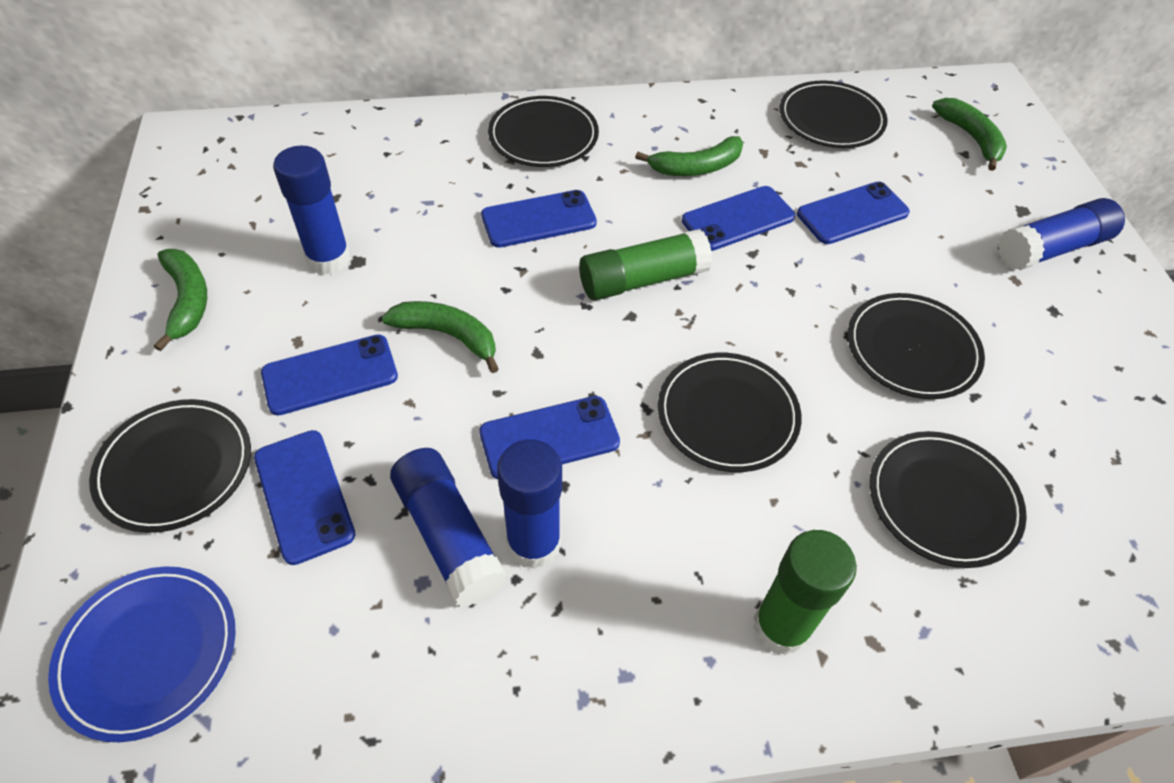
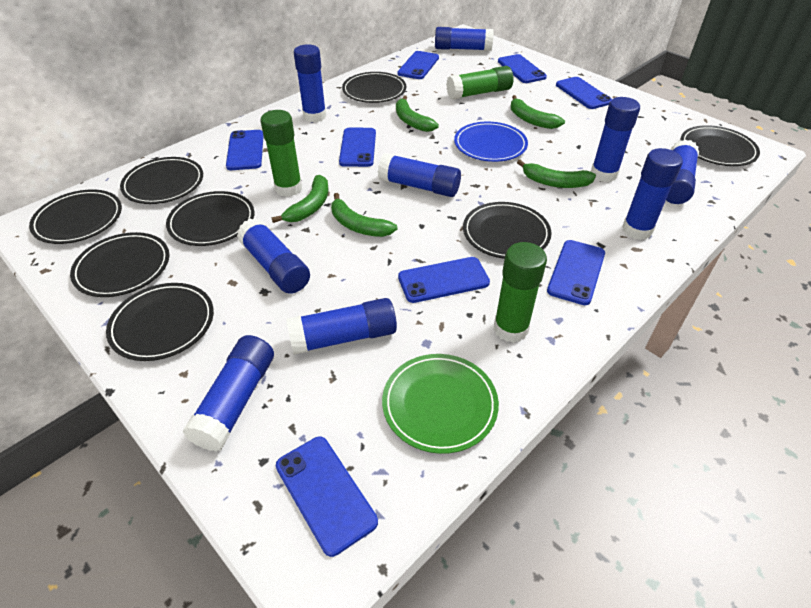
black plate: 6 -> 8
blue glue stick: 4 -> 9
blue phone: 6 -> 8
green banana: 4 -> 5
green glue stick: 2 -> 3
green plate: 0 -> 1

